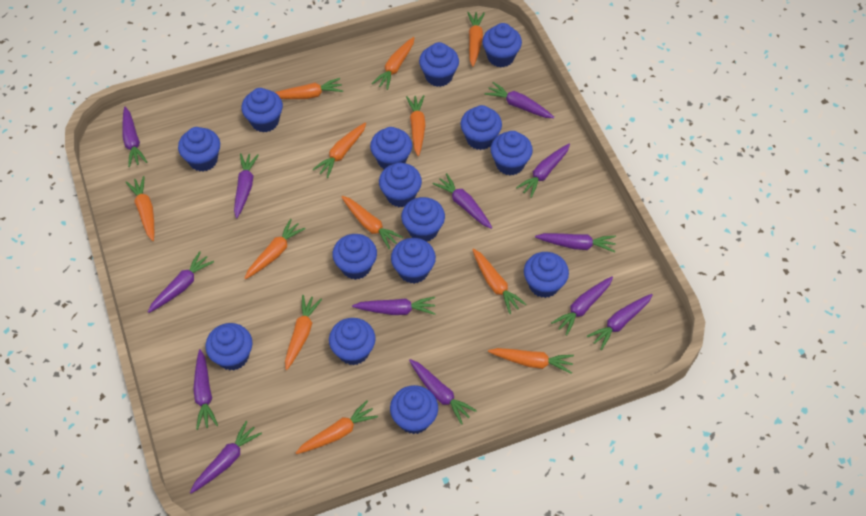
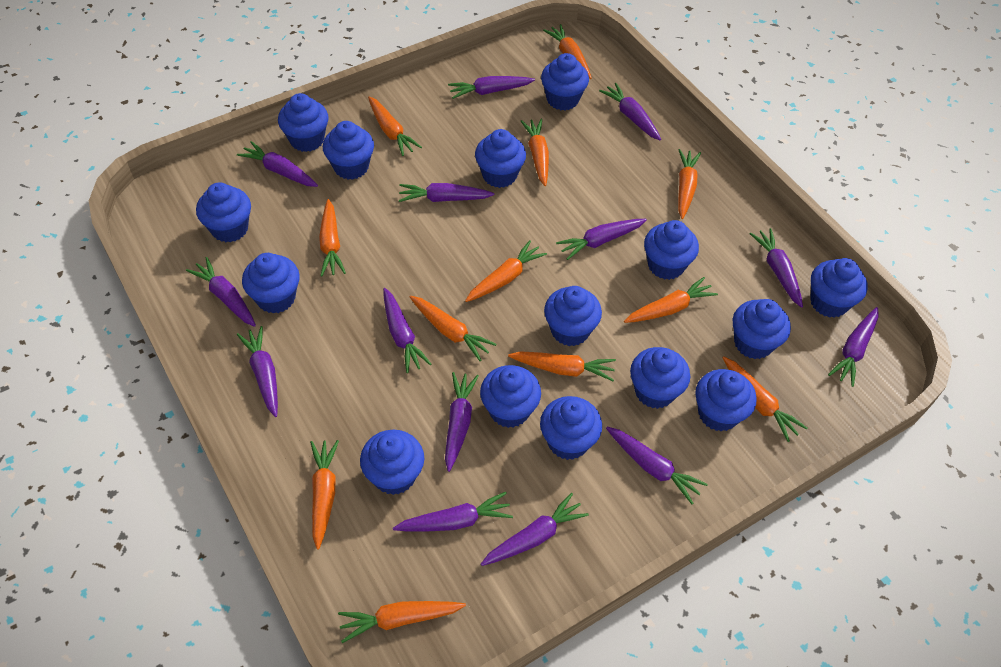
purple carrot: 13 -> 14

